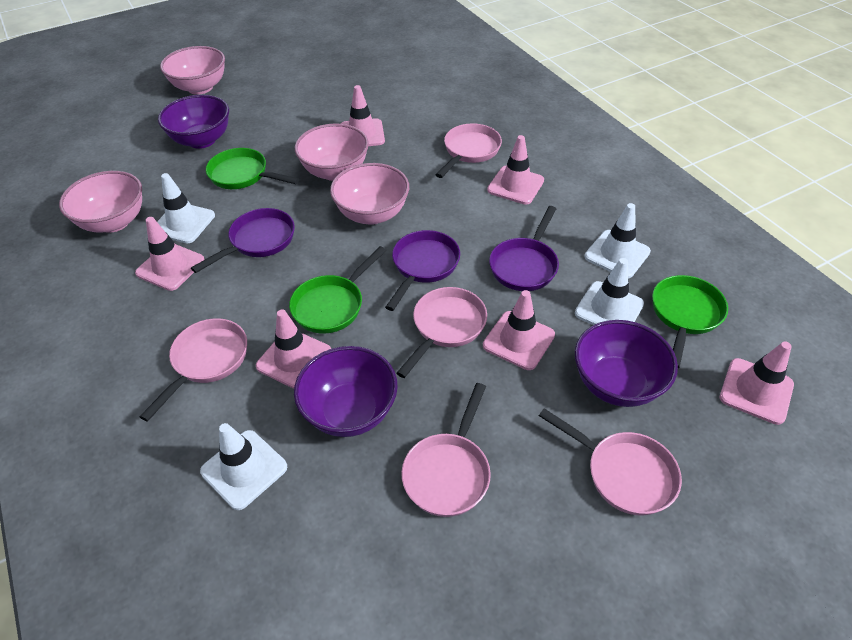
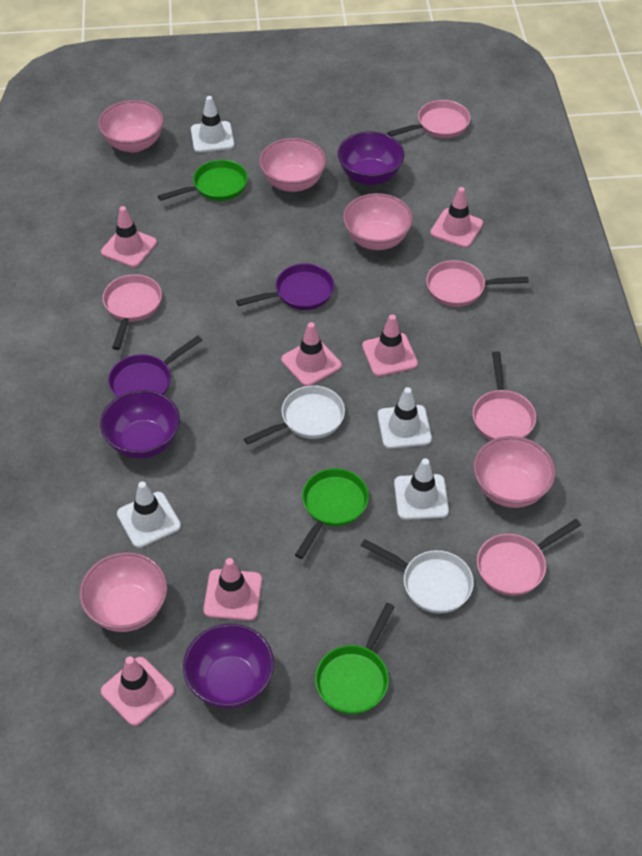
pink bowl: 4 -> 5
purple pan: 3 -> 2
white pan: 0 -> 2

